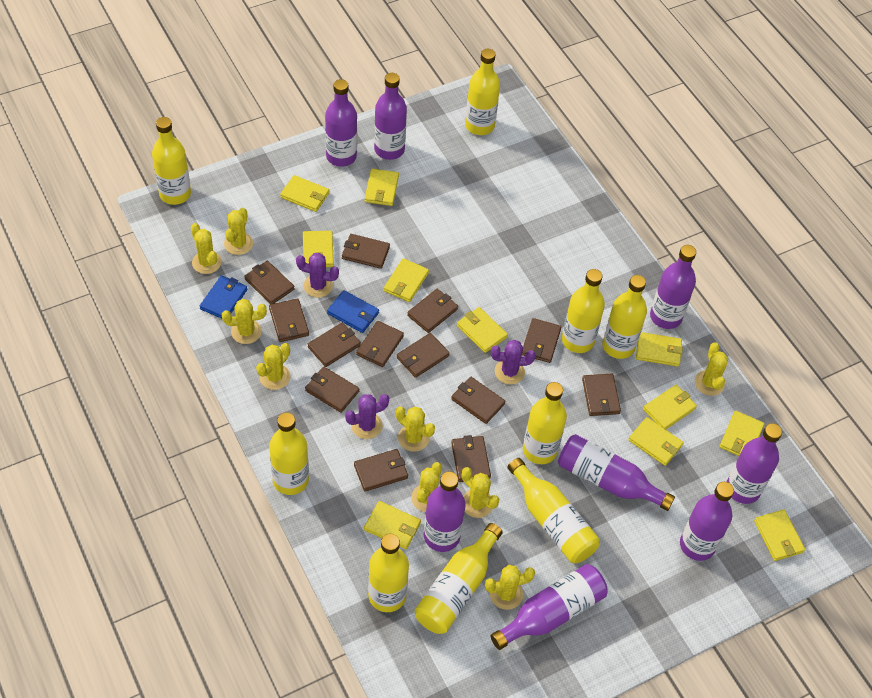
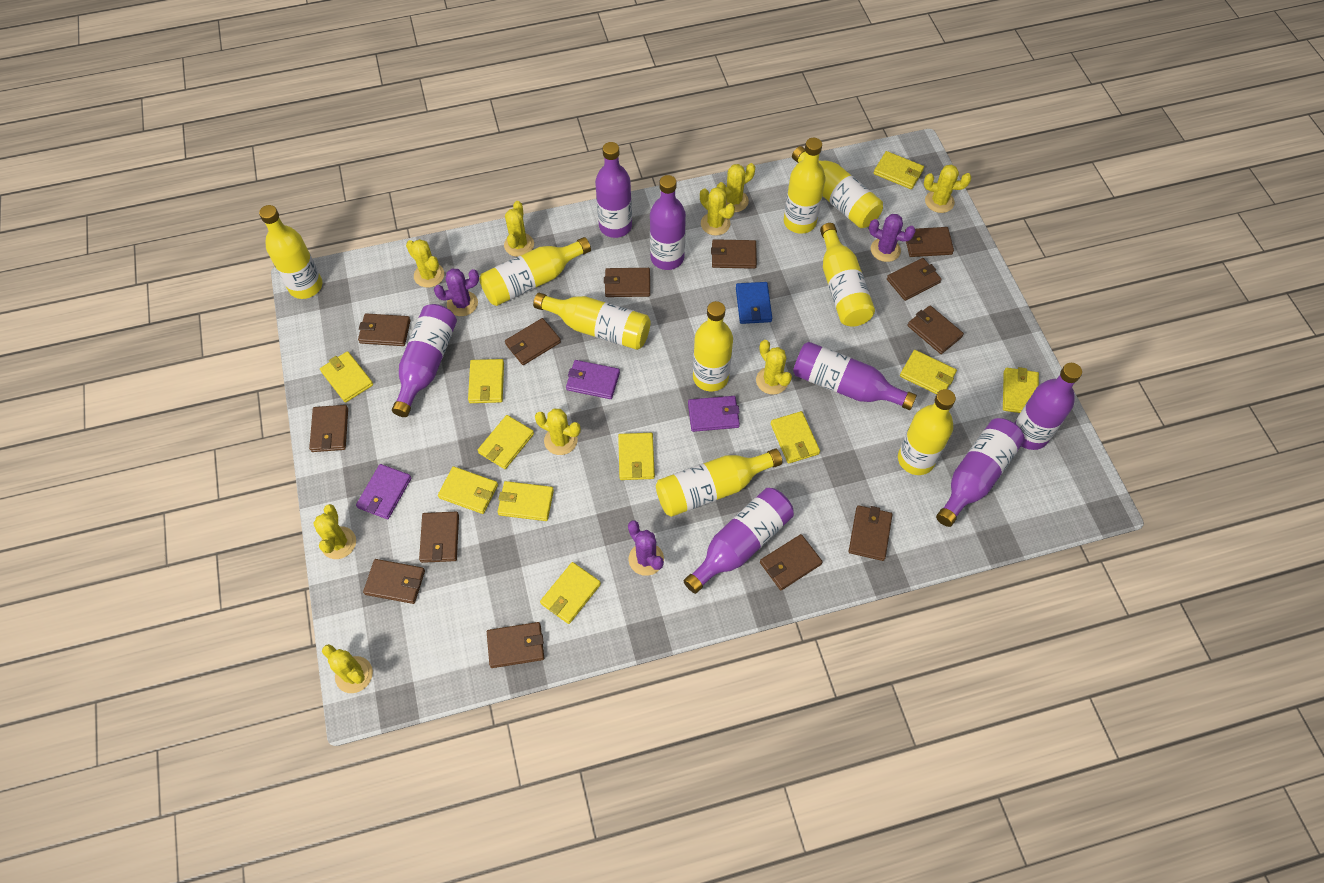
blue wallet: 2 -> 1
purple bottle: 8 -> 7
purple wallet: 0 -> 3

